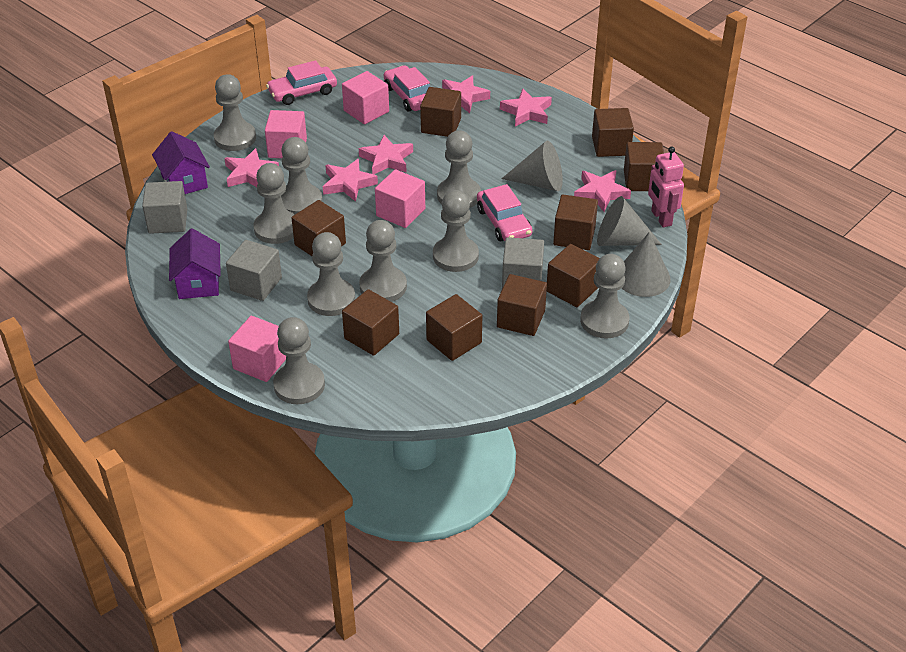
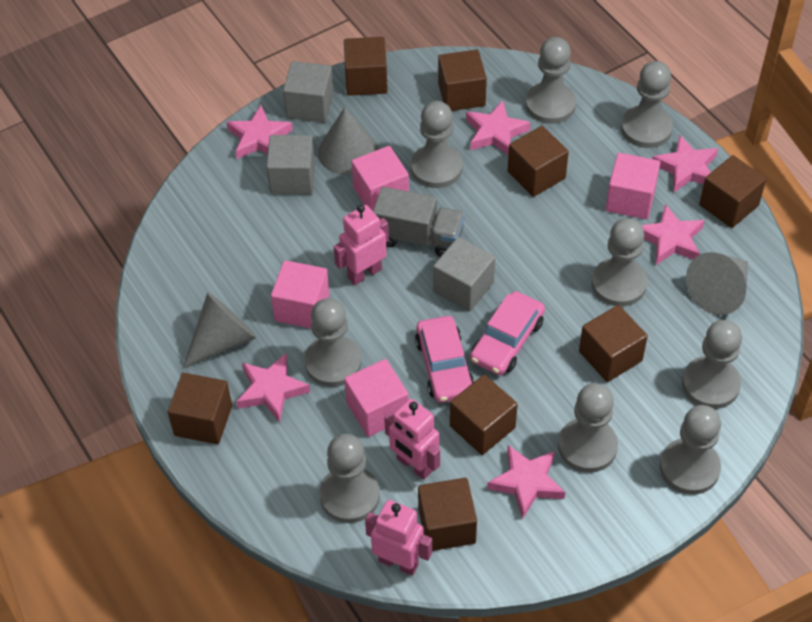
brown cube: 9 -> 8
grey truck: 0 -> 1
pink car: 3 -> 2
pink robot: 1 -> 3
purple house: 2 -> 0

